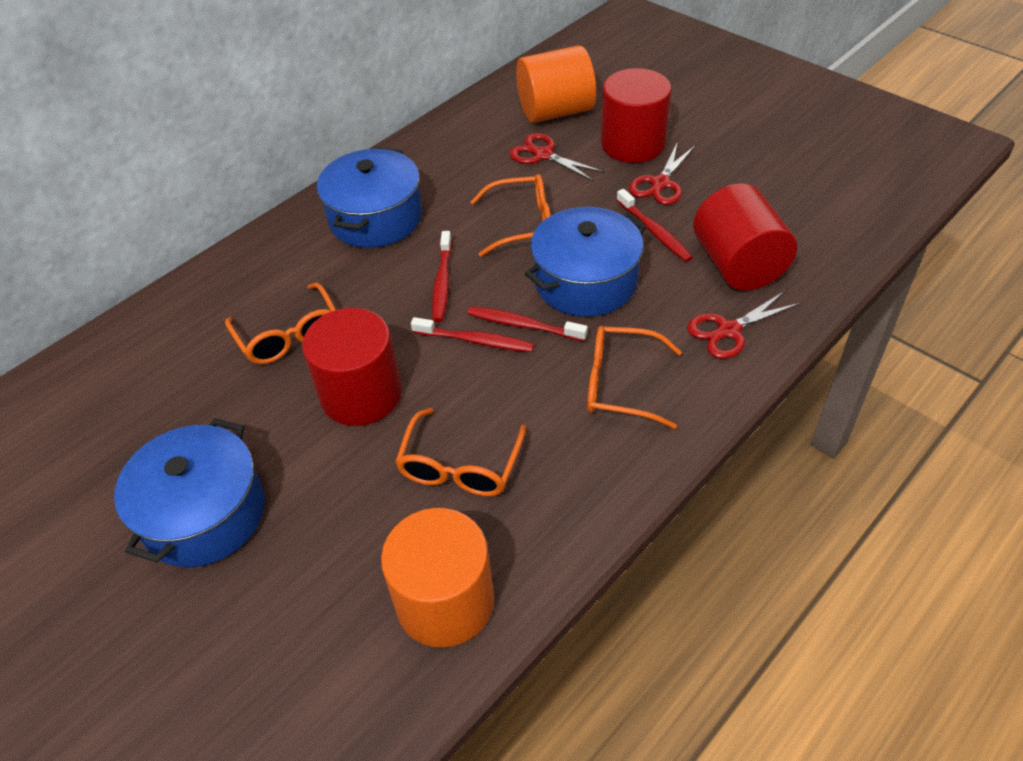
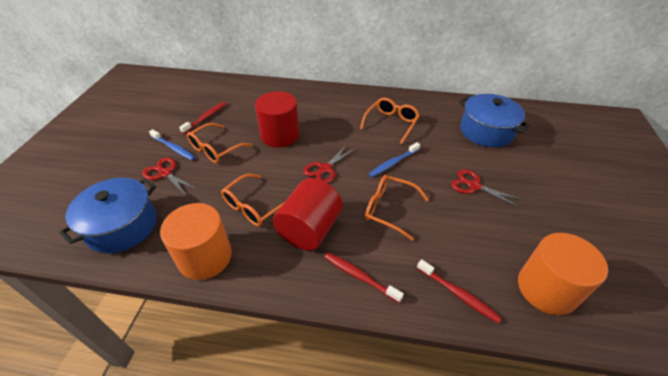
blue pot: 3 -> 2
blue toothbrush: 0 -> 2
red cylinder: 3 -> 2
red toothbrush: 4 -> 3

